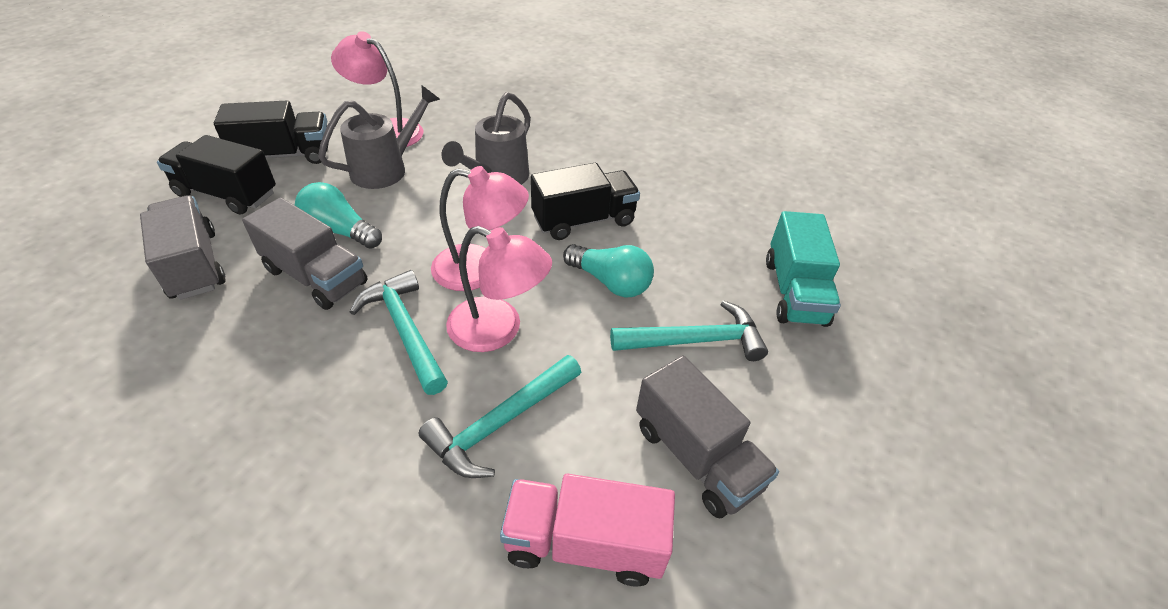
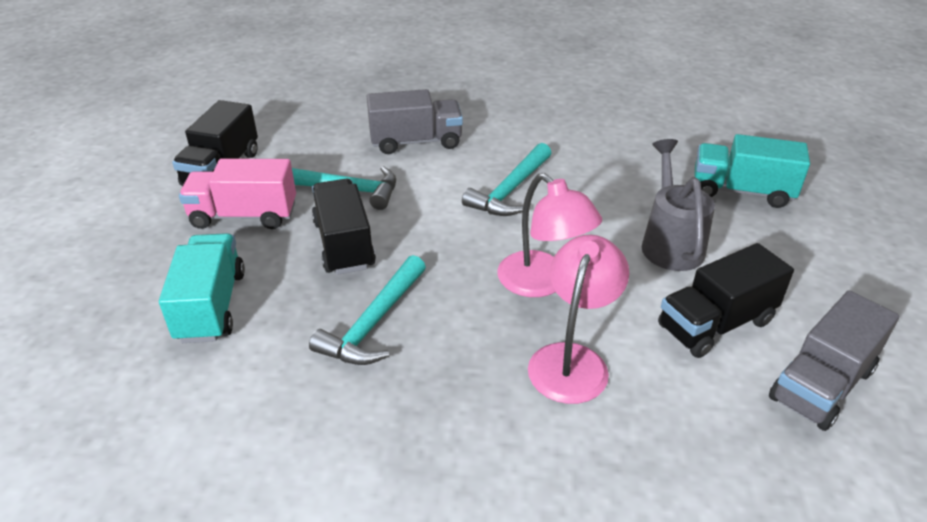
grey truck: 3 -> 2
grey watering can: 2 -> 1
pink lamp: 3 -> 2
turquoise light bulb: 2 -> 0
turquoise truck: 1 -> 2

